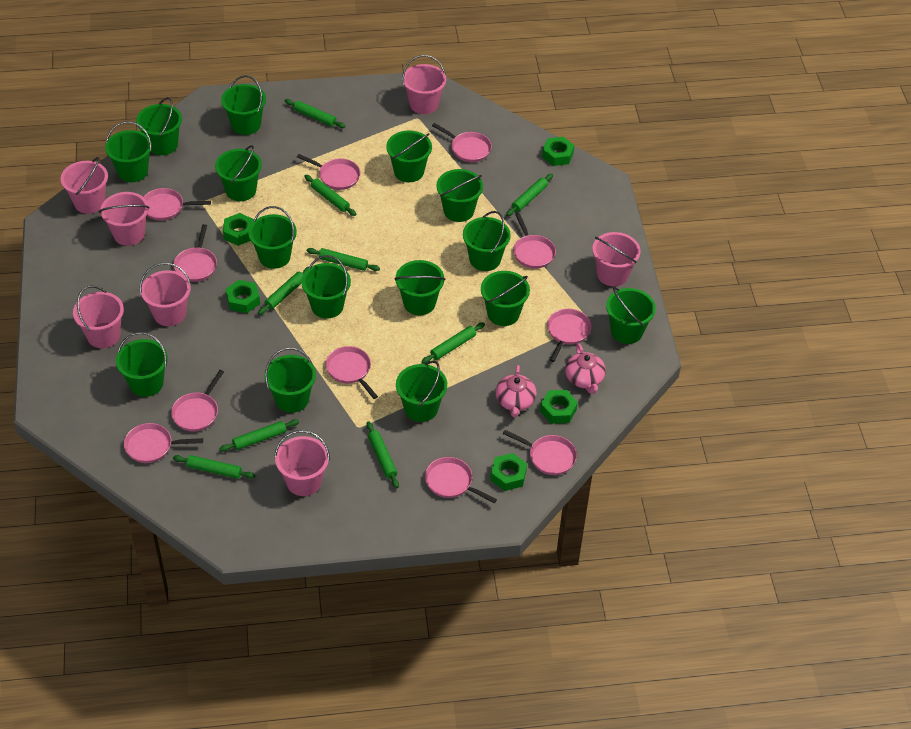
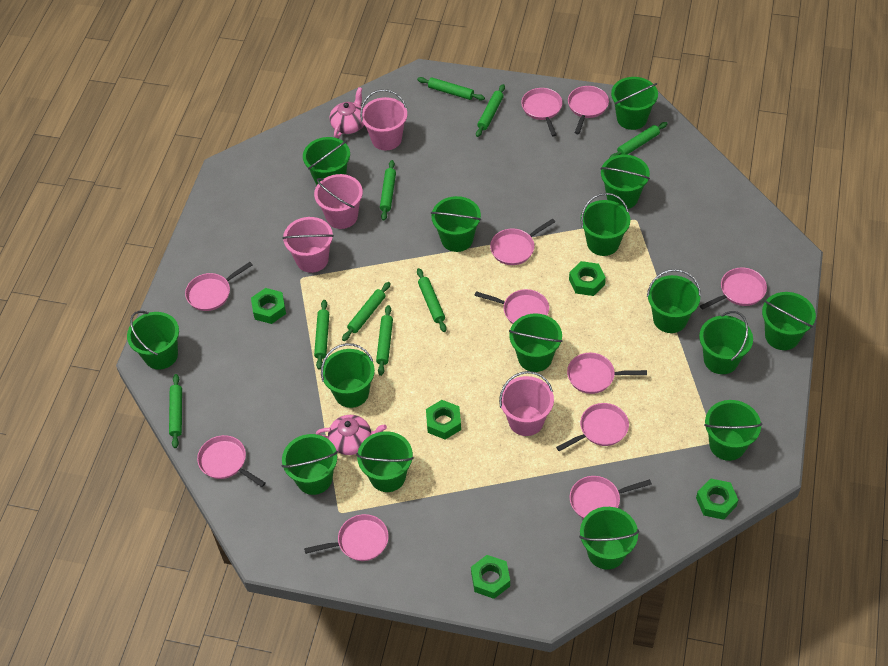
pink bucket: 7 -> 4

